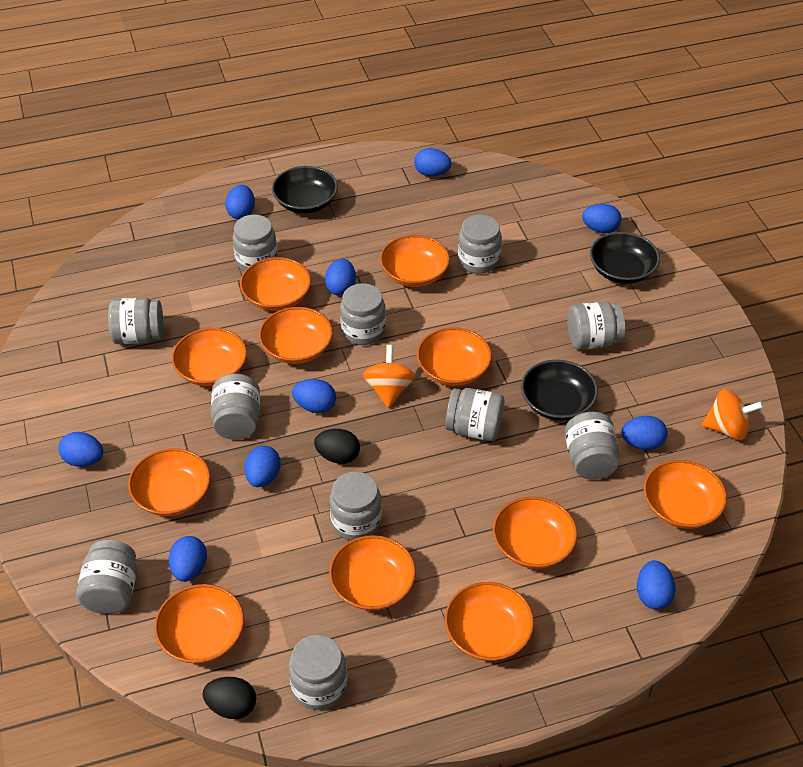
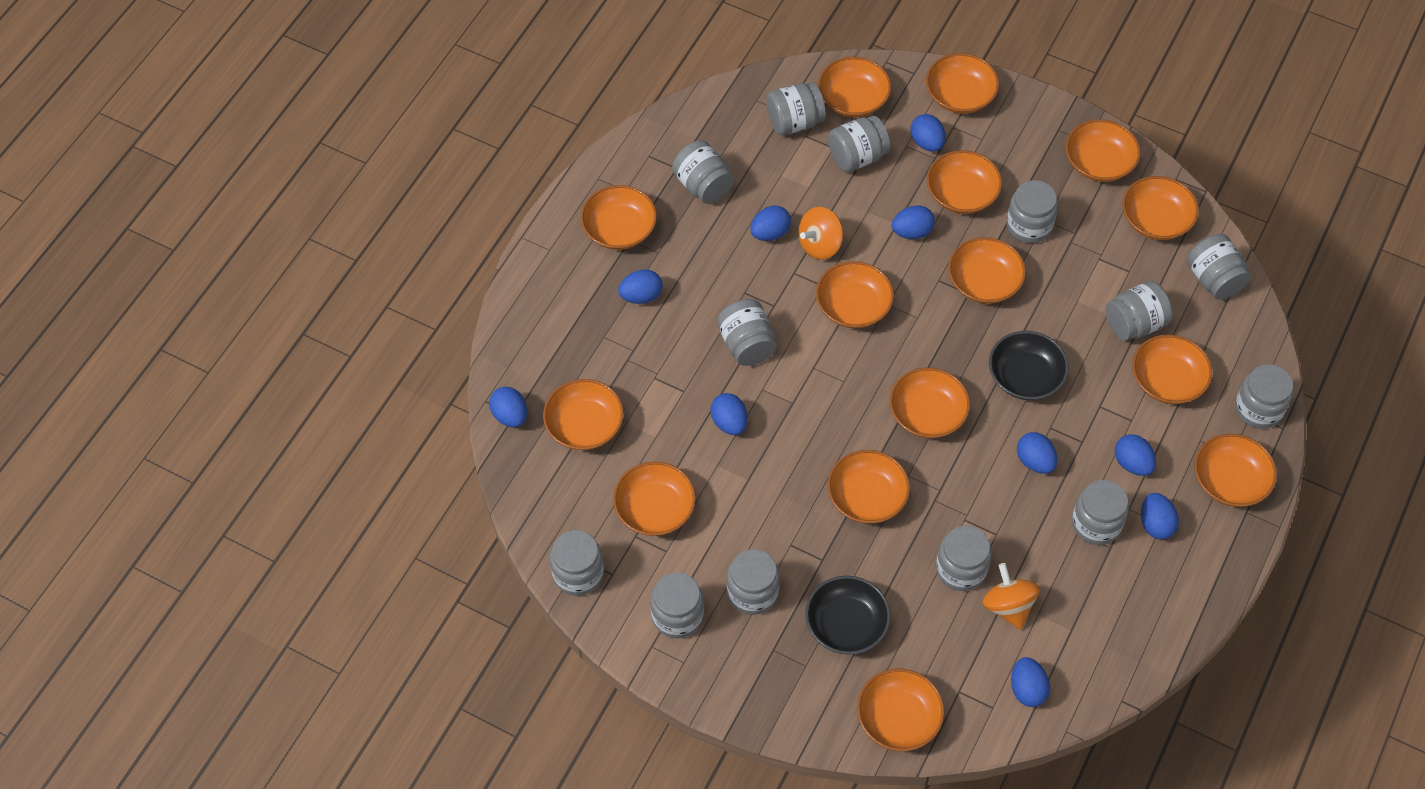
black bowl: 3 -> 2
black egg: 2 -> 0
grey jar: 11 -> 13
orange bowl: 11 -> 15

